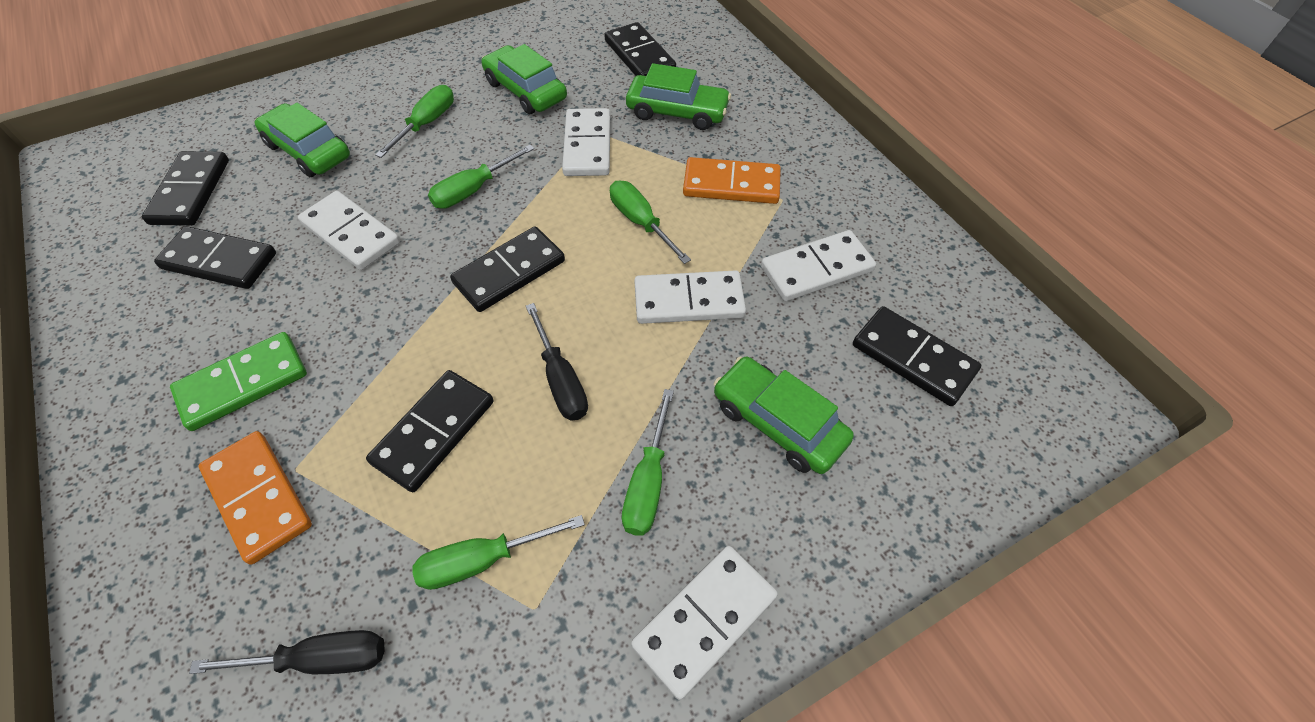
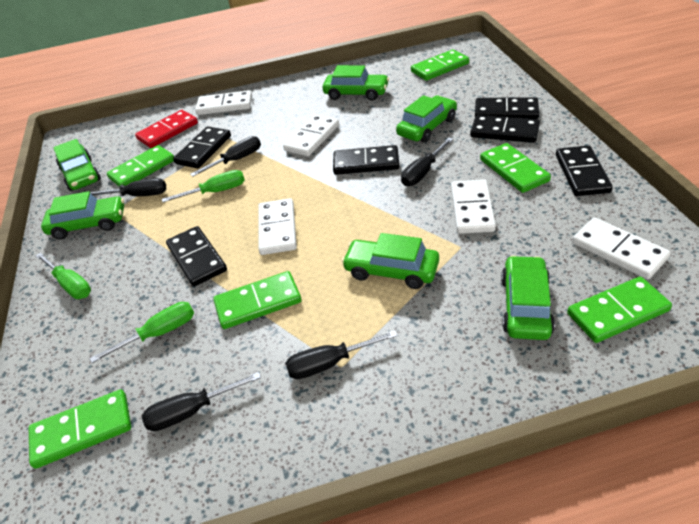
black screwdriver: 2 -> 5
green car: 4 -> 6
green domino: 1 -> 6
green screwdriver: 5 -> 3
orange domino: 2 -> 0
red domino: 0 -> 1

